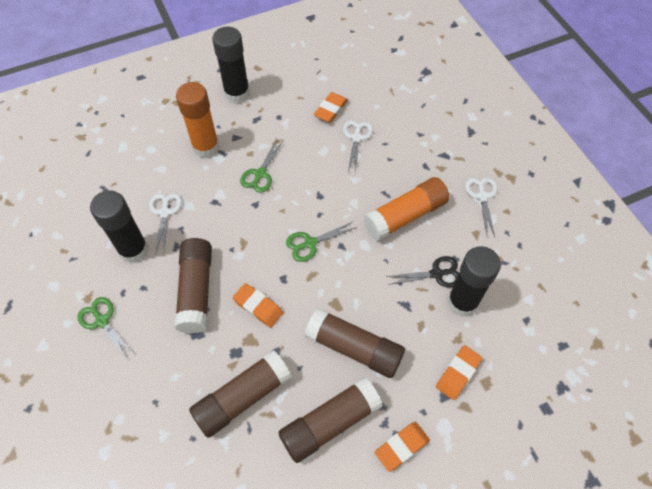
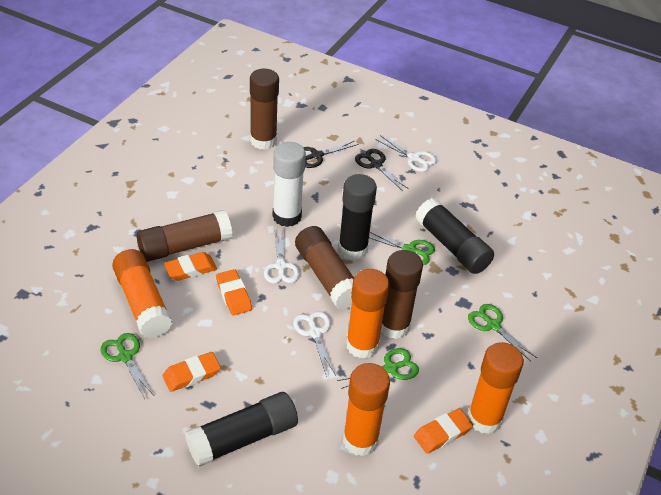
black scissors: 1 -> 2
green scissors: 3 -> 4
orange glue stick: 2 -> 4
white glue stick: 0 -> 1

